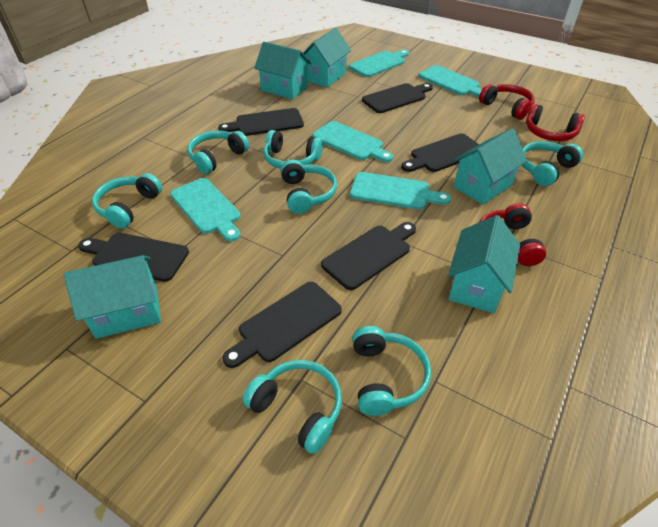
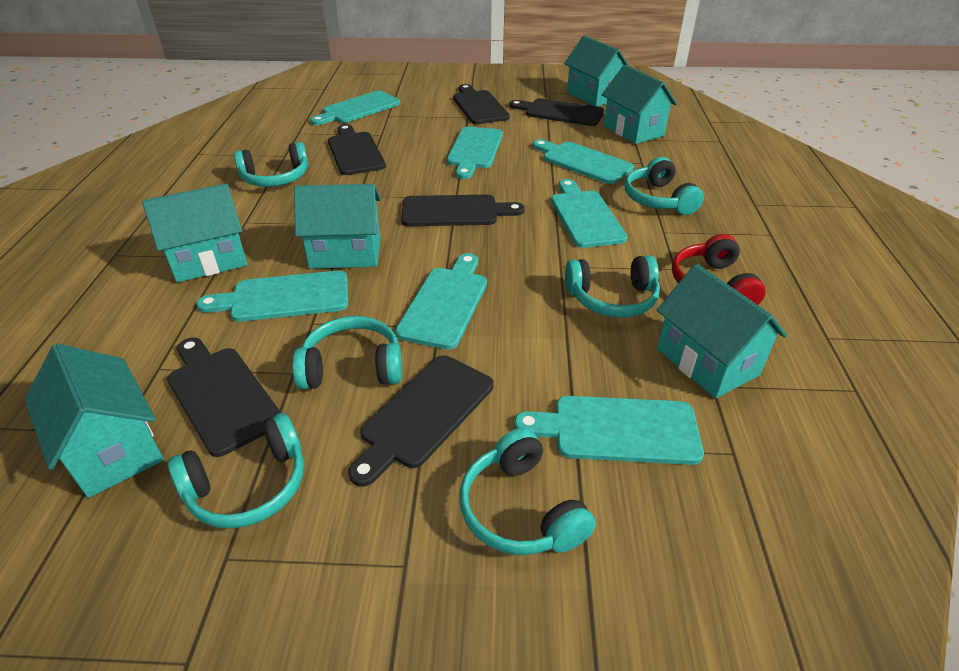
red headphones: 3 -> 1
turquoise cutting board: 5 -> 7
turquoise headphones: 7 -> 6
turquoise house: 5 -> 6

